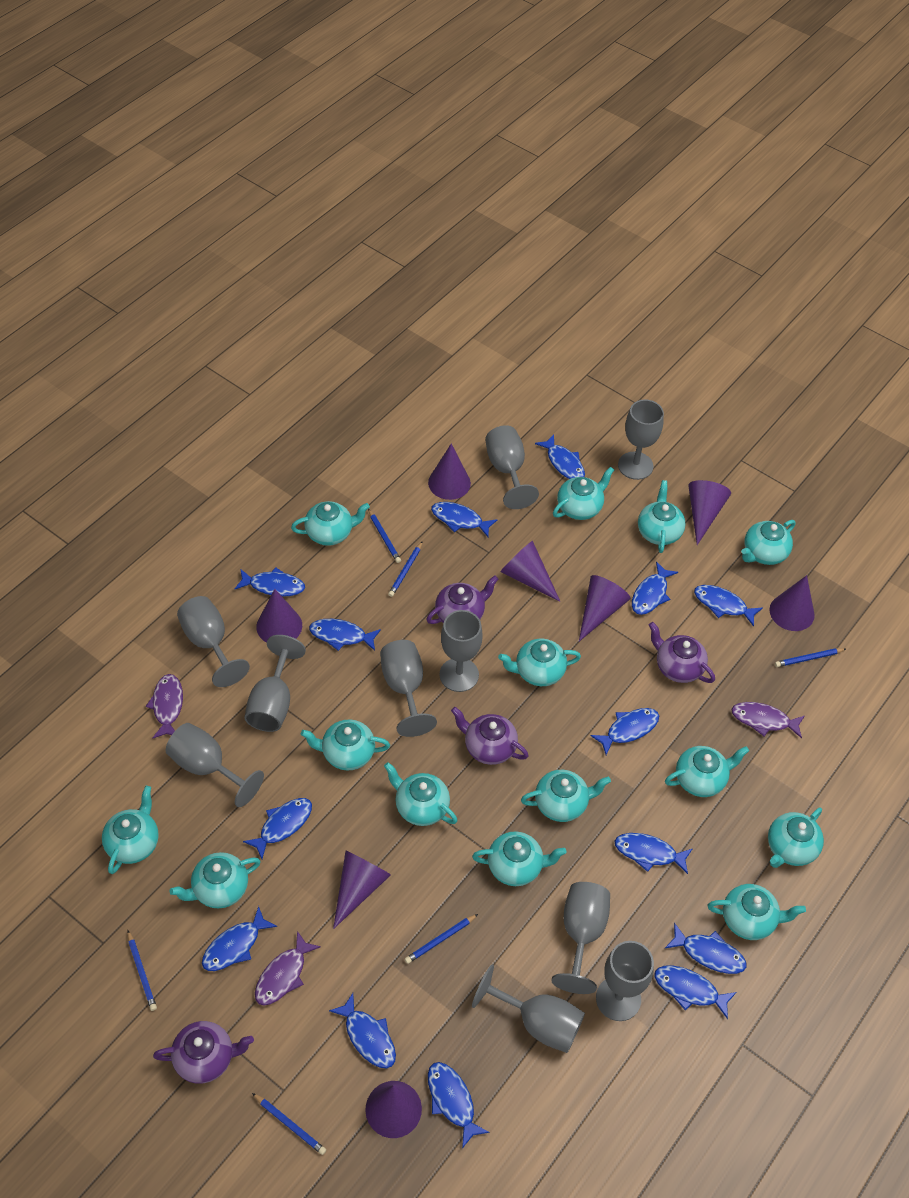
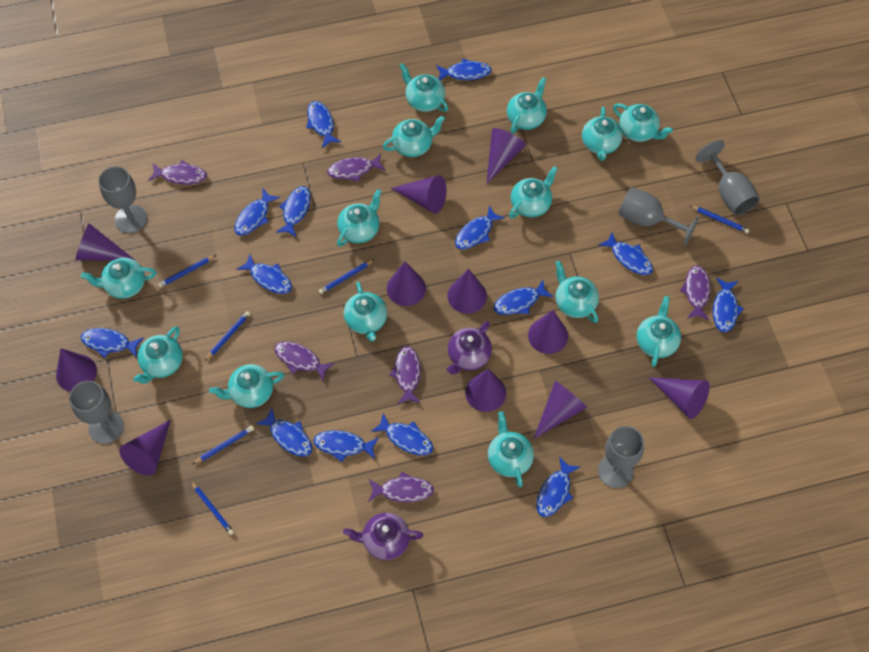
grey goblet: 10 -> 5
purple cone: 8 -> 11
purple fish: 3 -> 6
purple teapot: 4 -> 2

